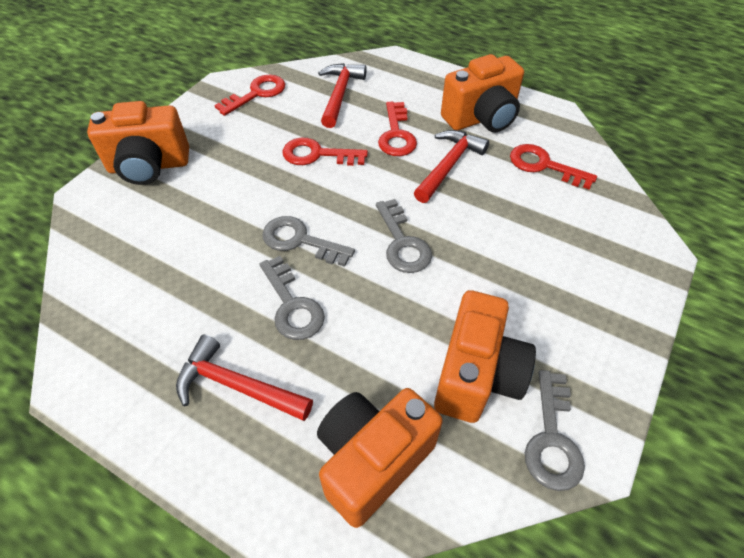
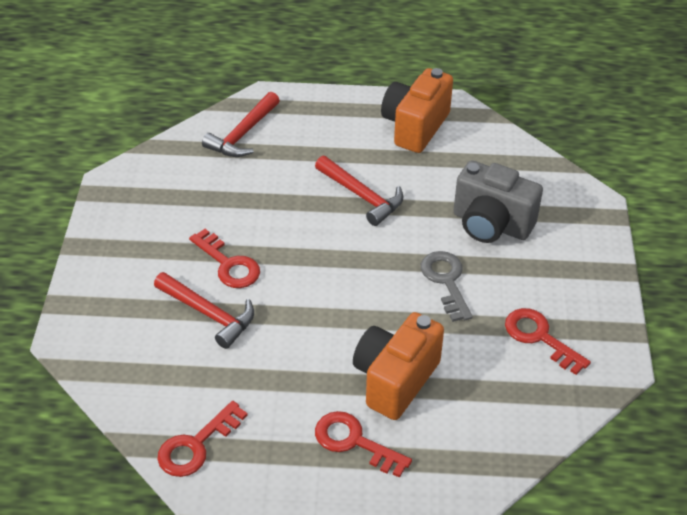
grey camera: 0 -> 1
grey key: 4 -> 1
orange camera: 4 -> 2

